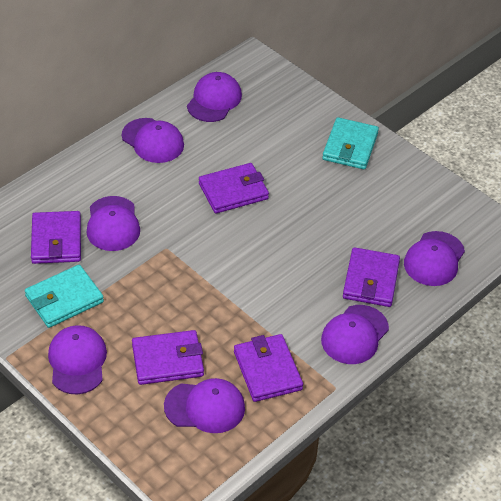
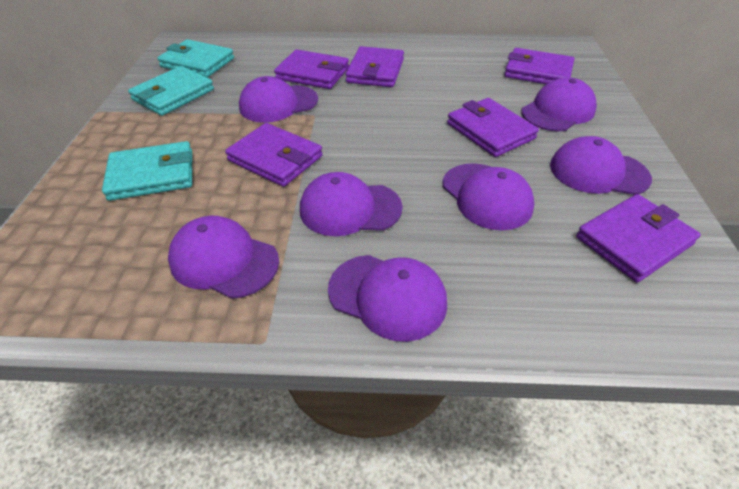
purple wallet: 5 -> 6
turquoise wallet: 2 -> 3

